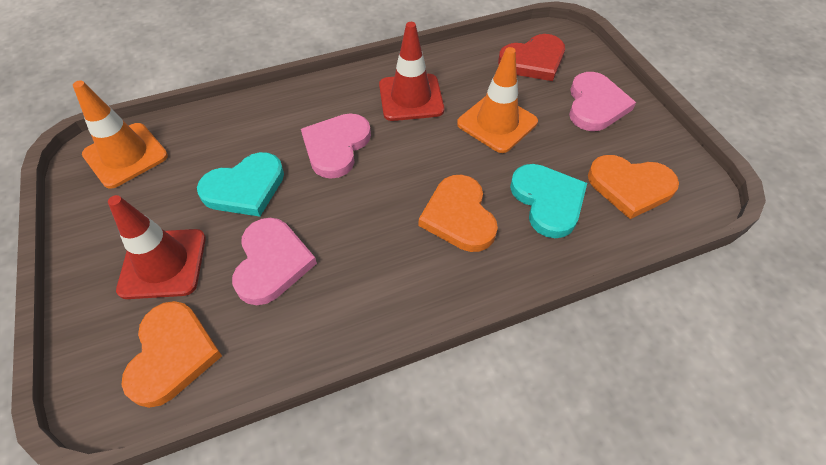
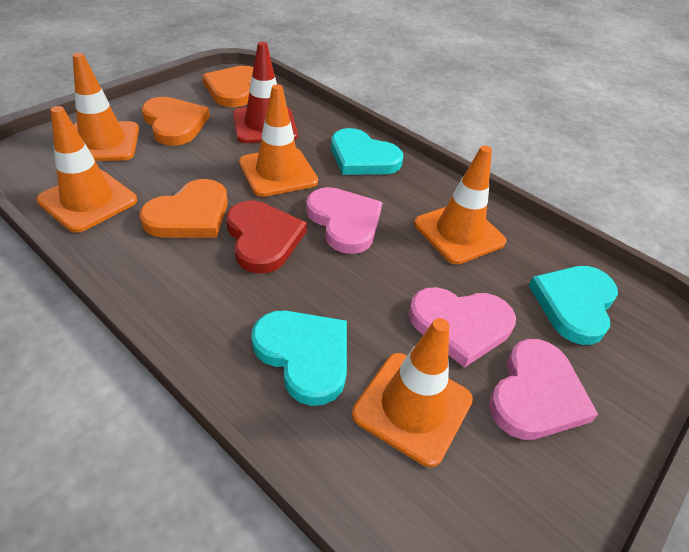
orange traffic cone: 2 -> 5
red traffic cone: 2 -> 1
turquoise heart: 2 -> 3

